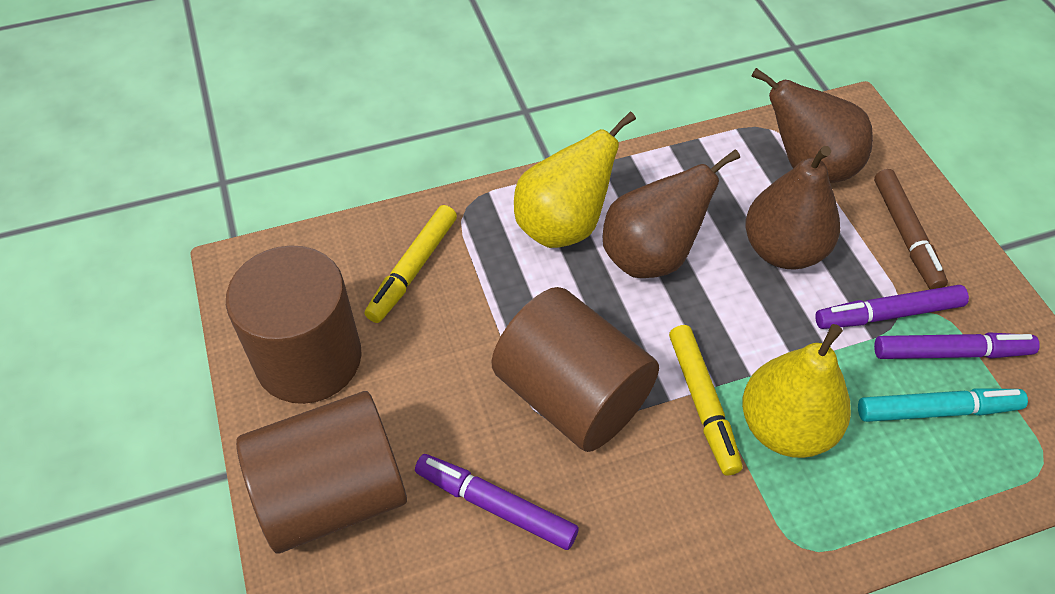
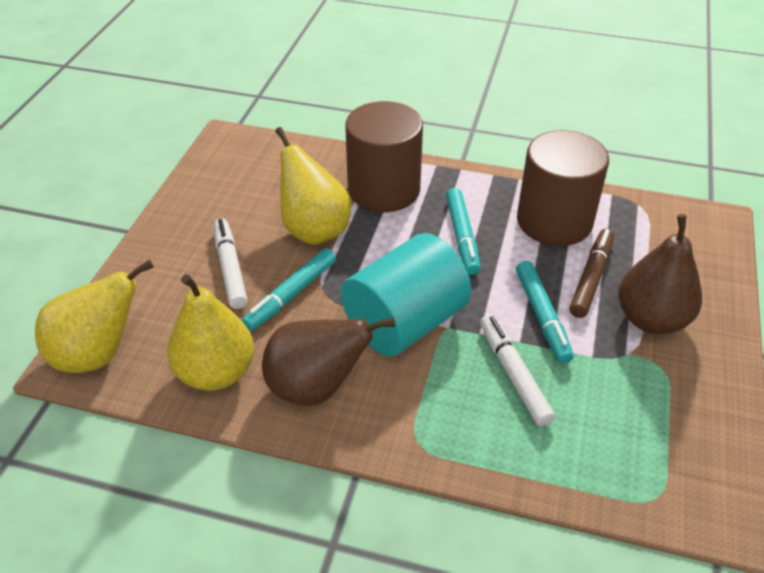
brown cylinder: 3 -> 2
brown pear: 3 -> 2
purple marker: 3 -> 0
turquoise cylinder: 0 -> 1
turquoise marker: 1 -> 3
white marker: 0 -> 2
yellow marker: 2 -> 0
yellow pear: 2 -> 3

